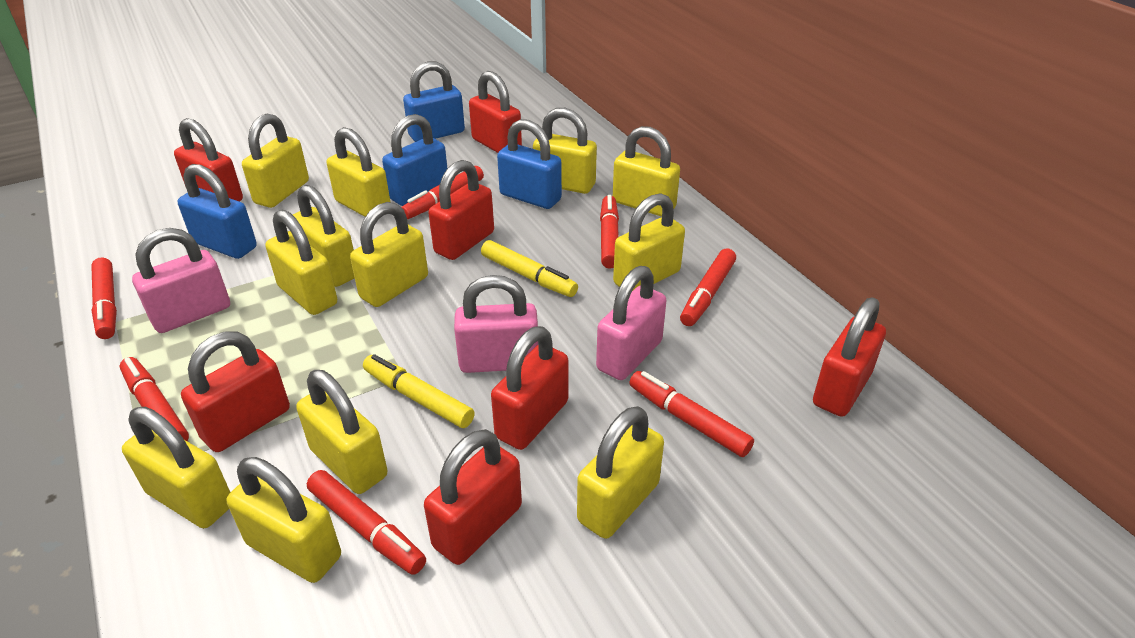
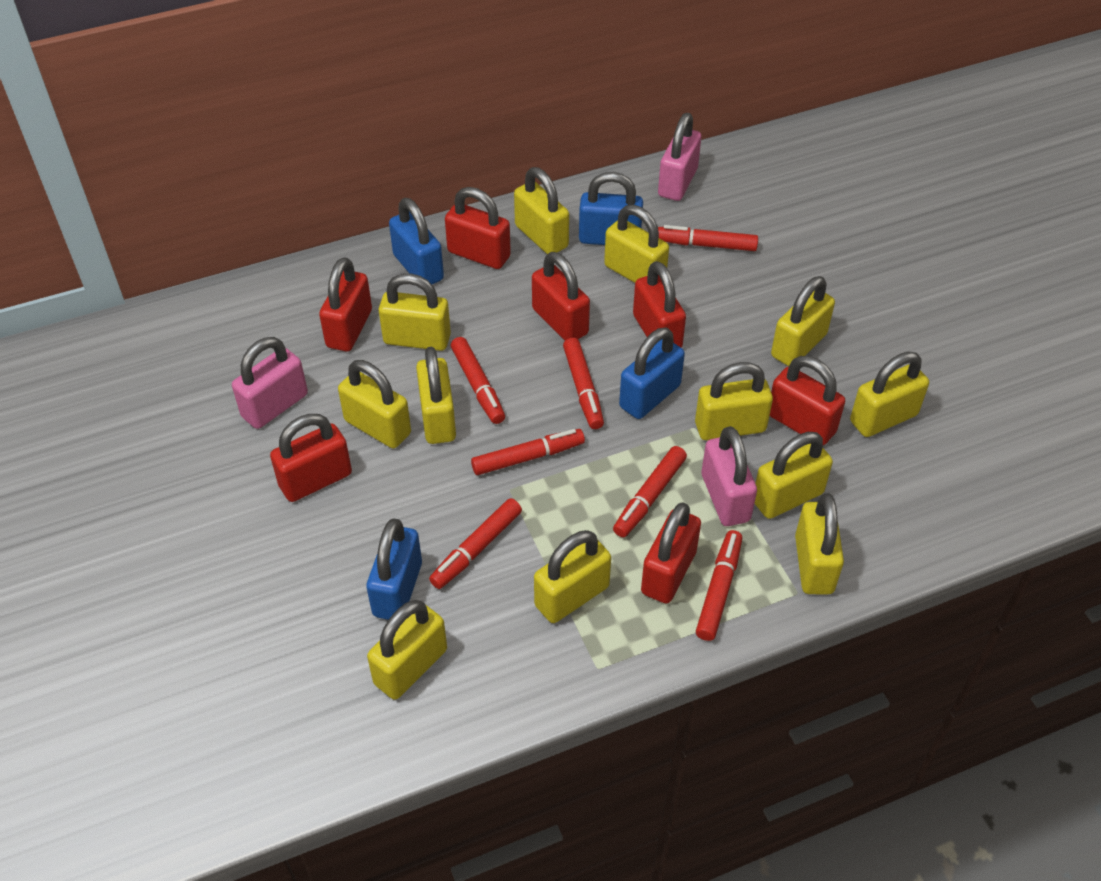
yellow marker: 2 -> 0

